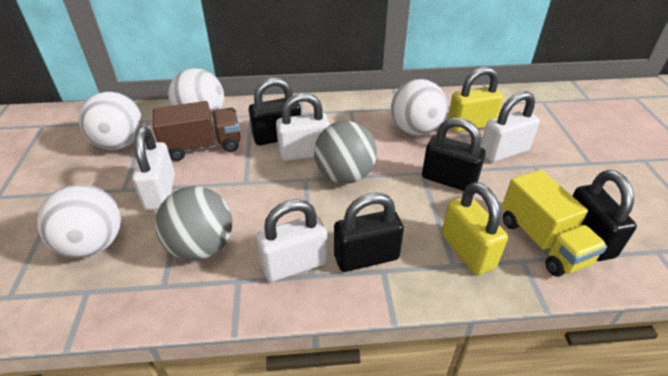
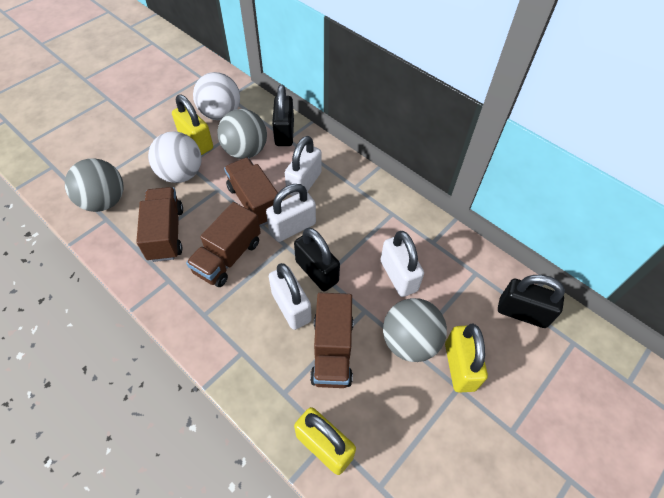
black padlock: 4 -> 3
brown truck: 1 -> 4
grey ball: 2 -> 3
white ball: 4 -> 2
yellow padlock: 2 -> 3
yellow truck: 1 -> 0

